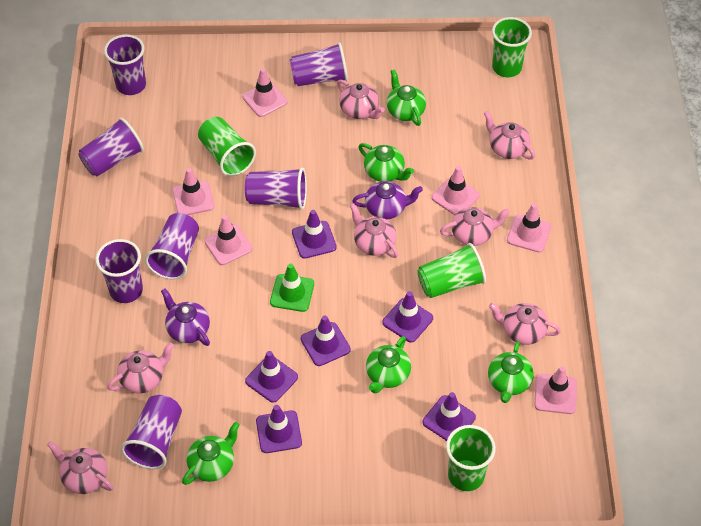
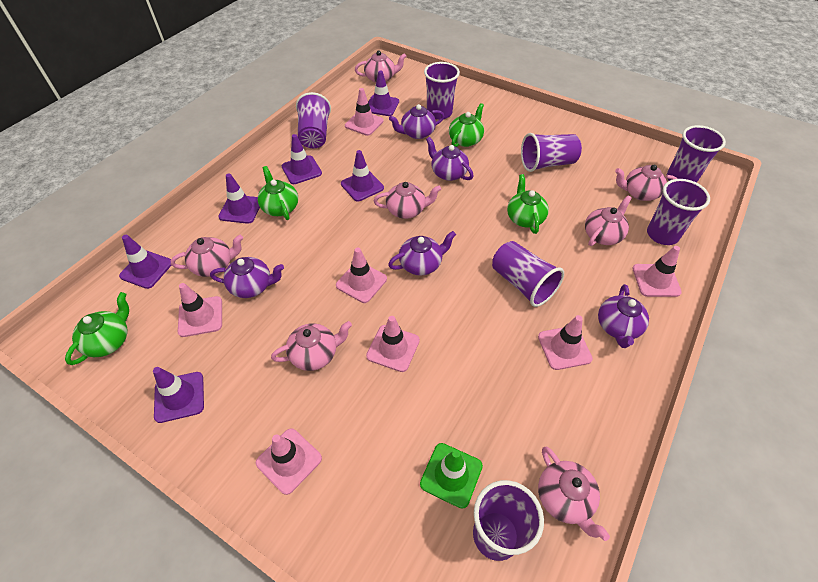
green cup: 4 -> 0
green teapot: 5 -> 4
pink traffic cone: 6 -> 7
purple teapot: 2 -> 5

